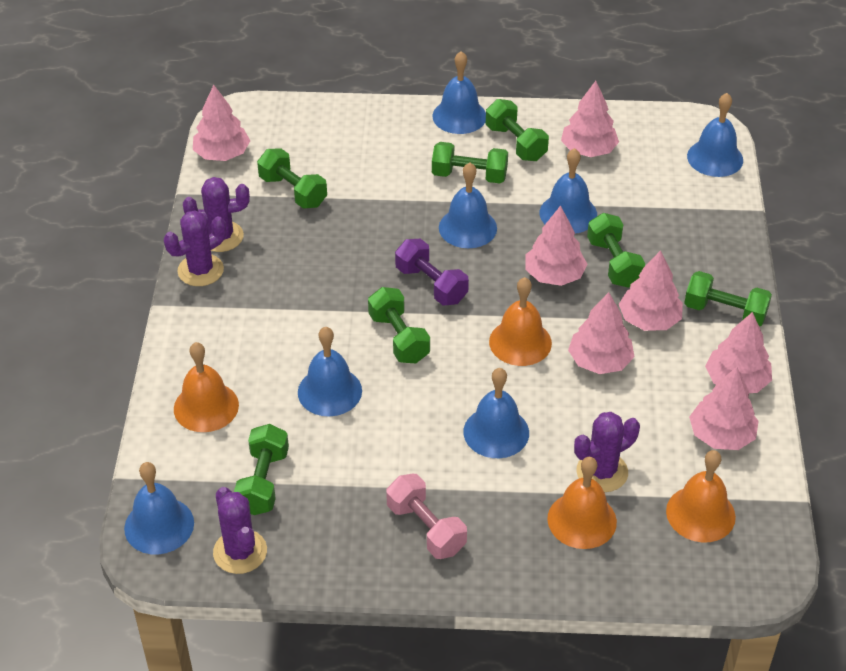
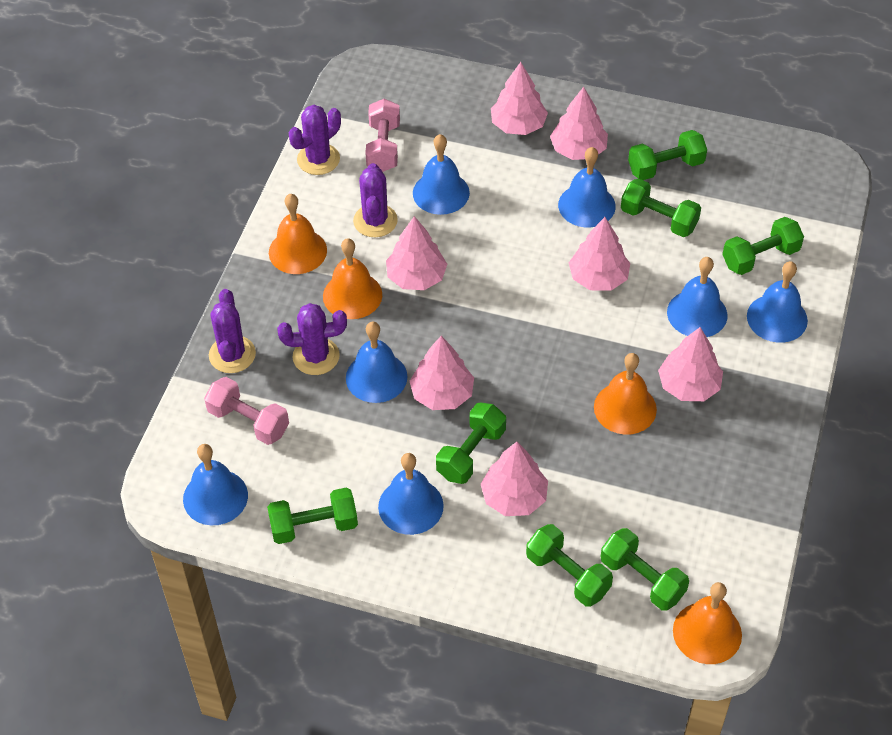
pink dumbbell: 1 -> 2
purple dumbbell: 1 -> 0

